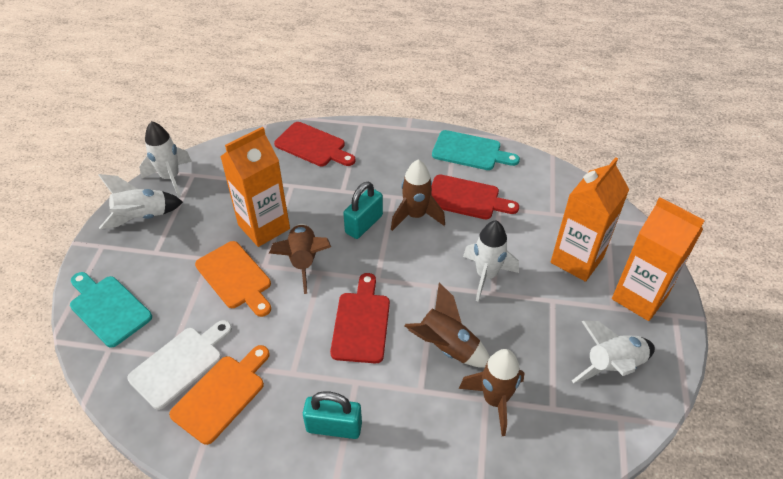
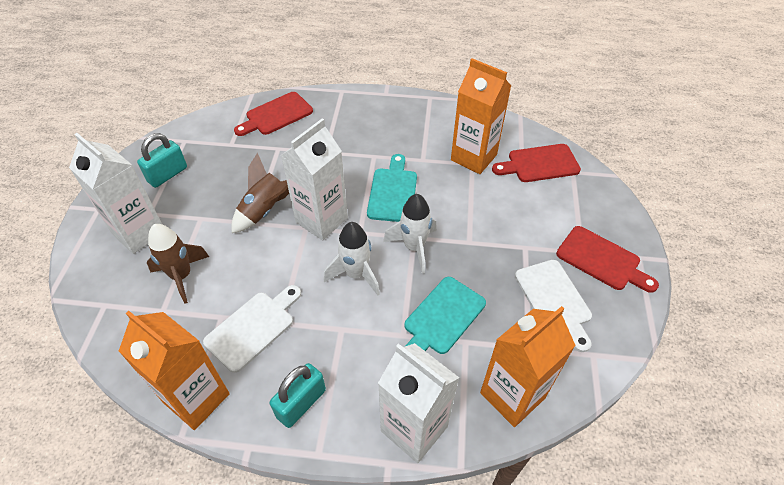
brown rocket: 4 -> 2
orange cutting board: 2 -> 0
white carton: 0 -> 3
white cutting board: 1 -> 2
white rocket: 4 -> 2

